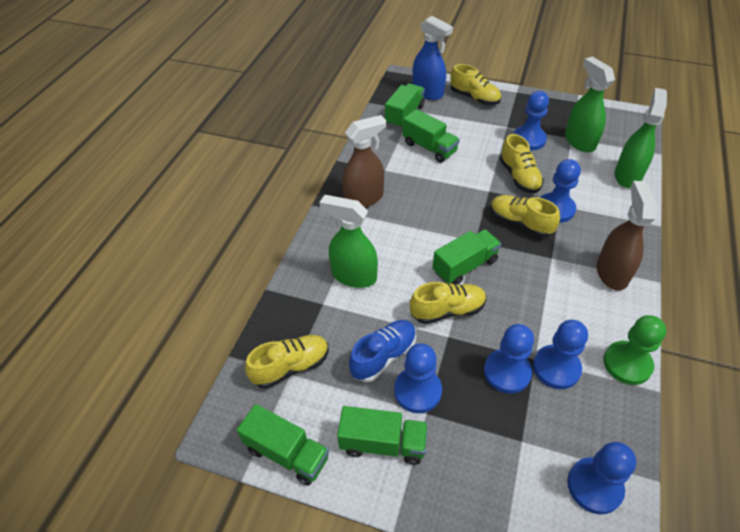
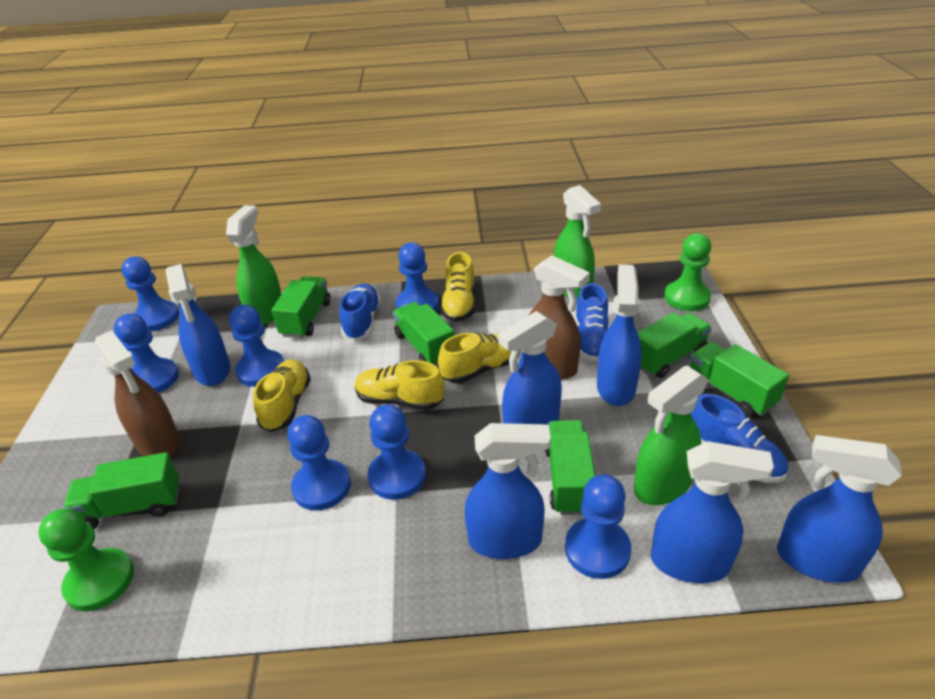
blue pawn: 6 -> 7
blue shoe: 1 -> 3
blue spray bottle: 1 -> 6
green pawn: 1 -> 2
green truck: 5 -> 6
yellow shoe: 5 -> 4

